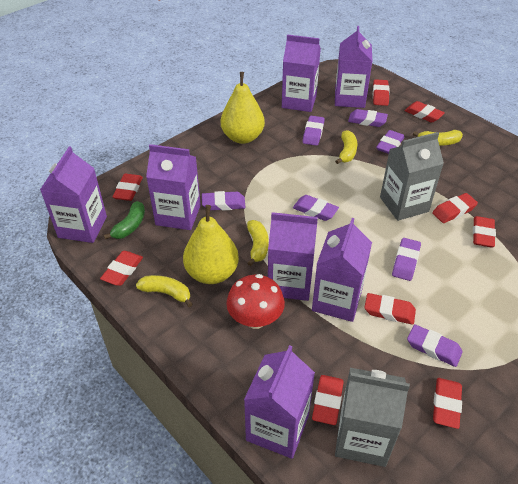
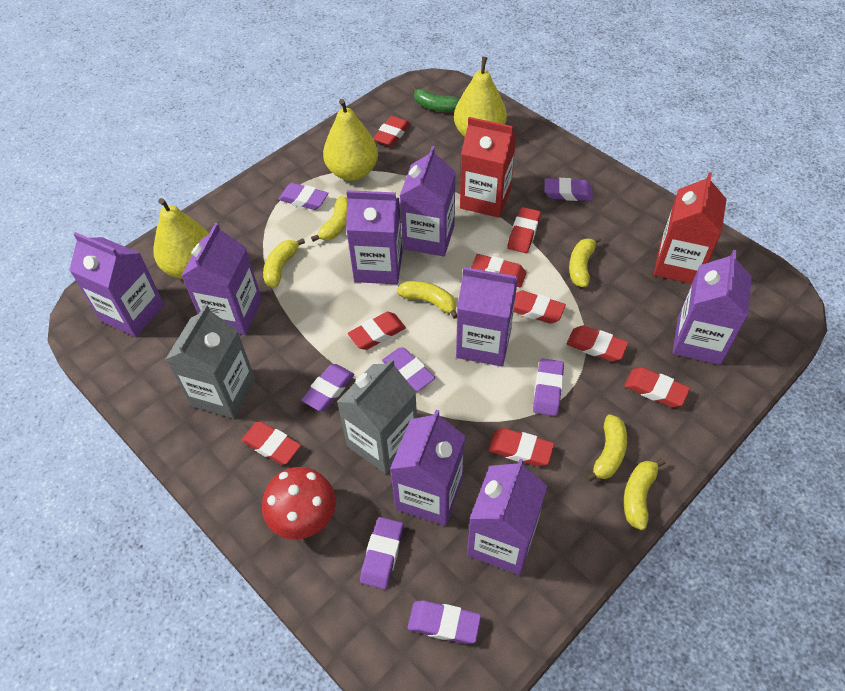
purple carton: 7 -> 8
red carton: 0 -> 2
yellow banana: 4 -> 6
yellow pear: 2 -> 3

